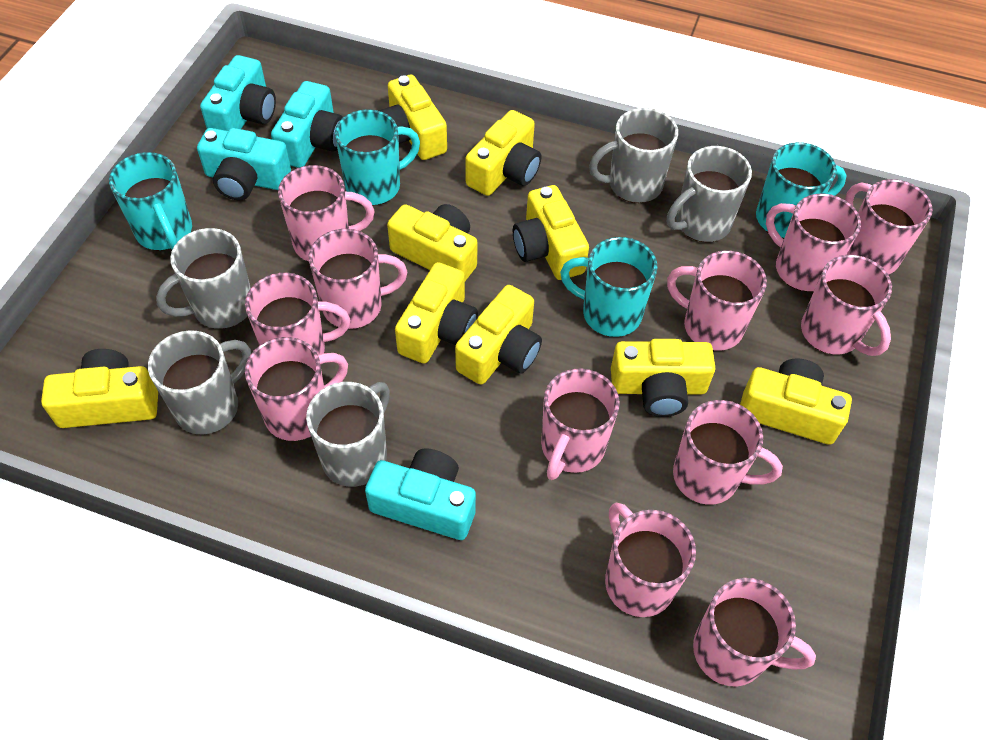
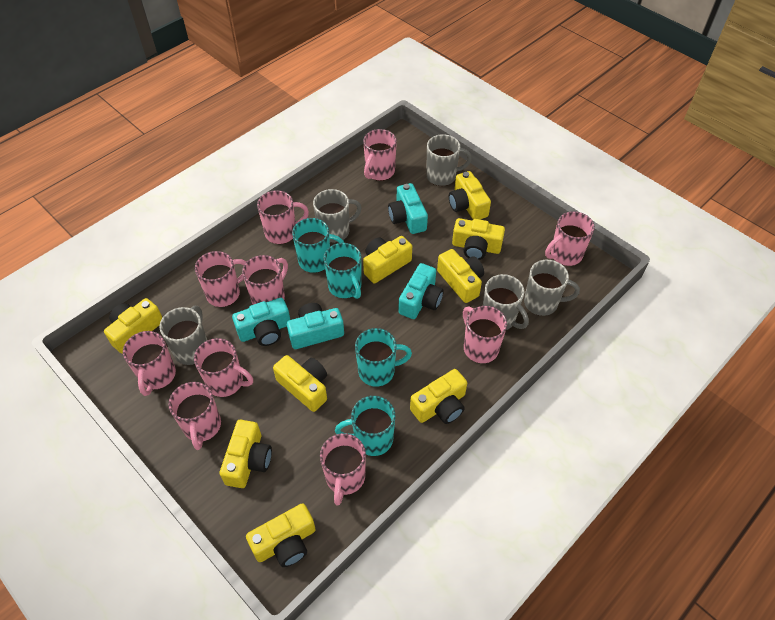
pink mug: 12 -> 10

